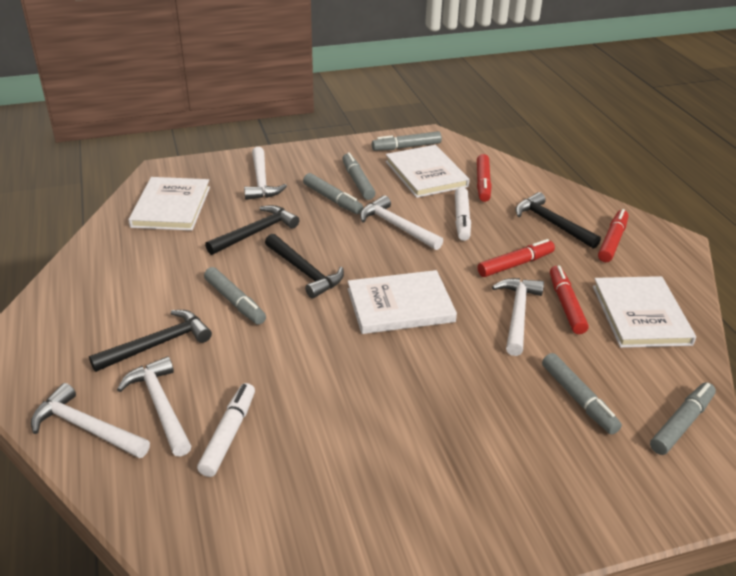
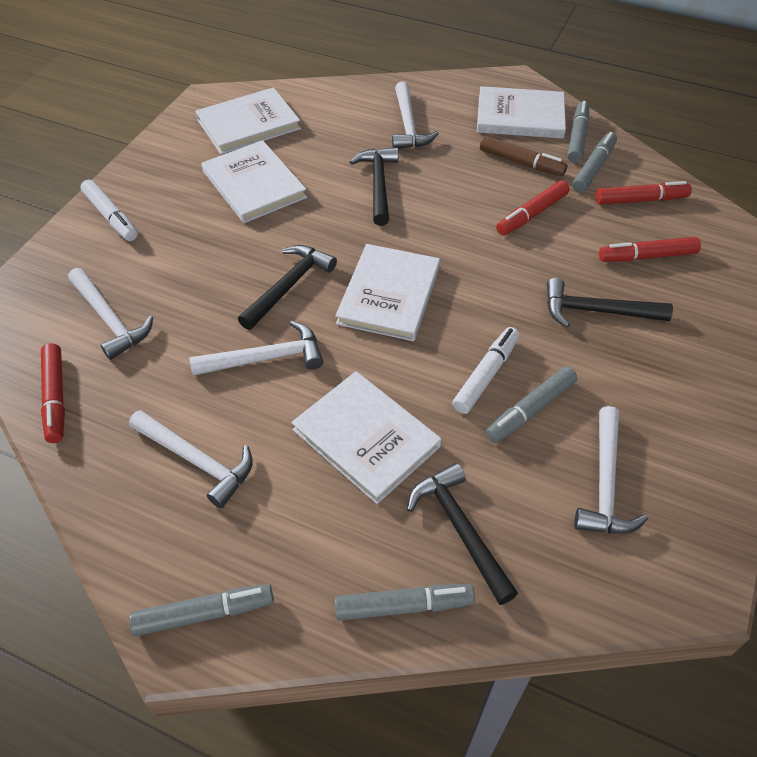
brown marker: 0 -> 1
grey marker: 6 -> 5
white book: 4 -> 5

